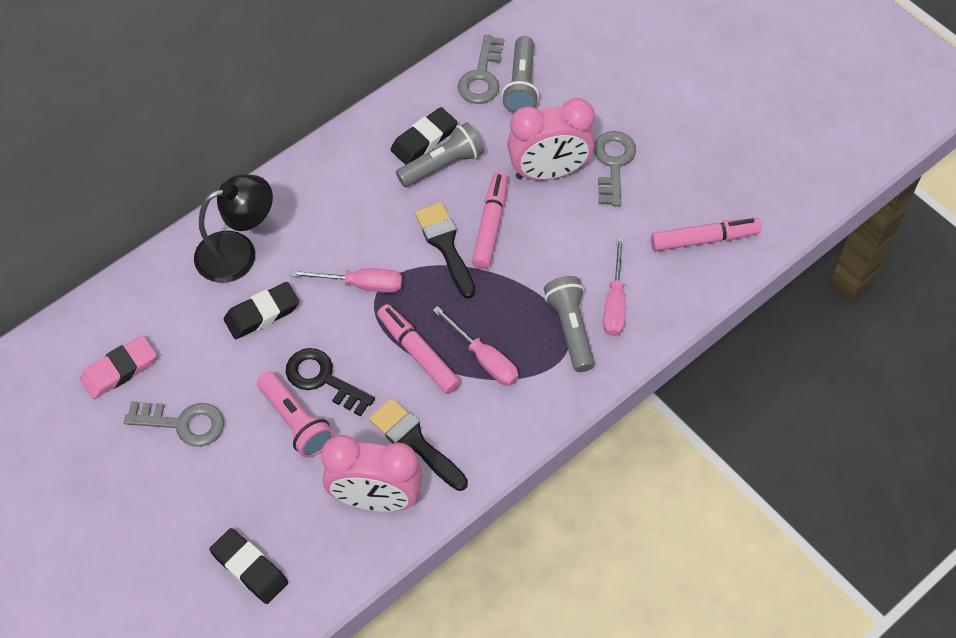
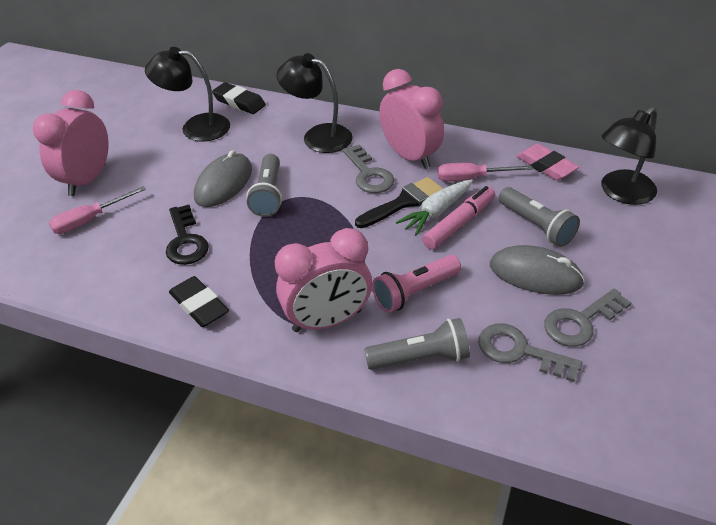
black brush: 2 -> 1
black eraser: 3 -> 2
black lamp: 1 -> 3
grey mouse: 0 -> 2
pink clock: 2 -> 3
pink marker: 3 -> 1
pink screwdriver: 3 -> 2
white carrot: 0 -> 1

